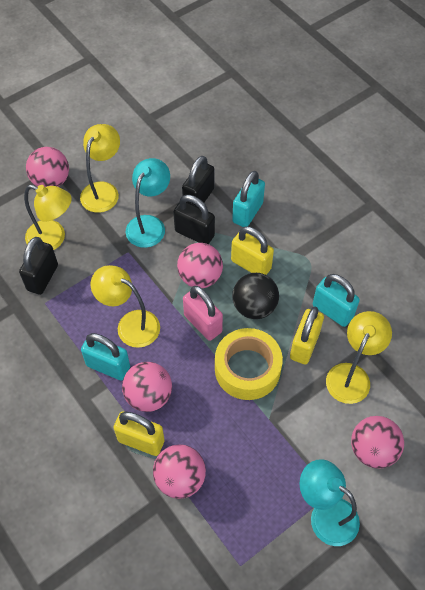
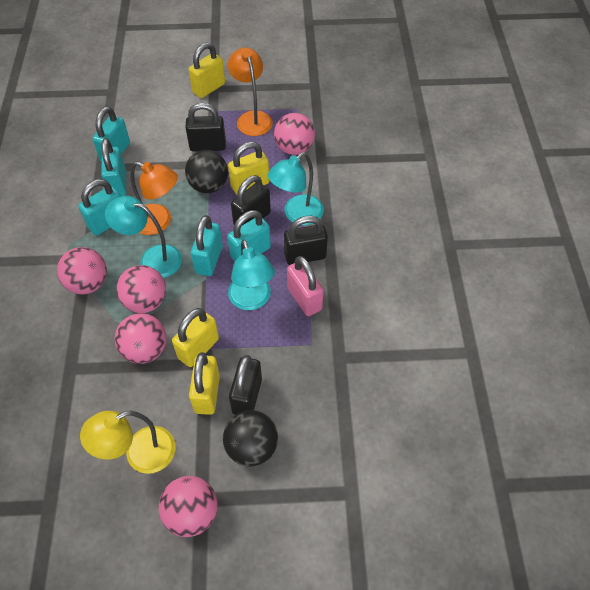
black ball: 1 -> 2
black padlock: 3 -> 4
orange lamp: 0 -> 2
turquoise lamp: 2 -> 3
turquoise padlock: 3 -> 5
yellow lamp: 4 -> 1
yellow padlock: 3 -> 4
yellow tape: 1 -> 0

